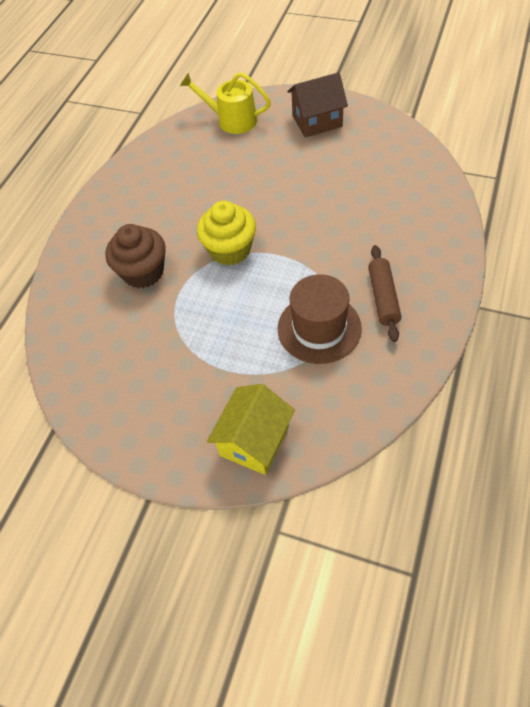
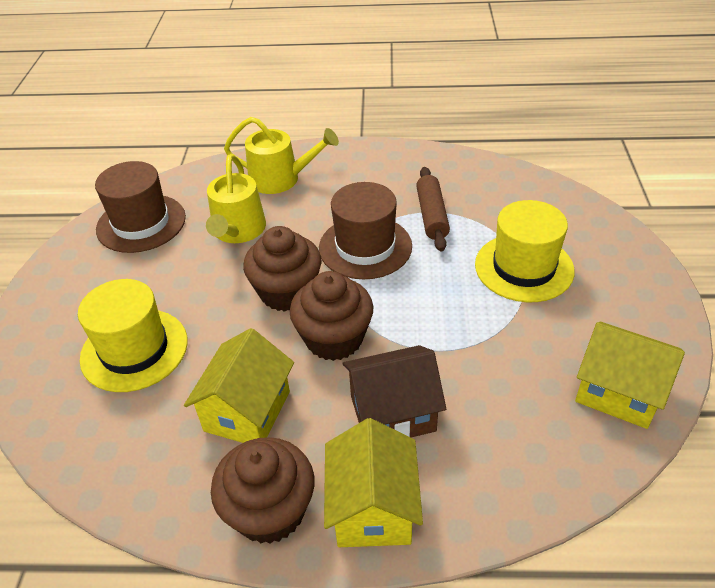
brown cupcake: 1 -> 3
brown hat: 1 -> 2
yellow cupcake: 1 -> 0
yellow hat: 0 -> 2
yellow house: 1 -> 3
yellow watering can: 1 -> 2

